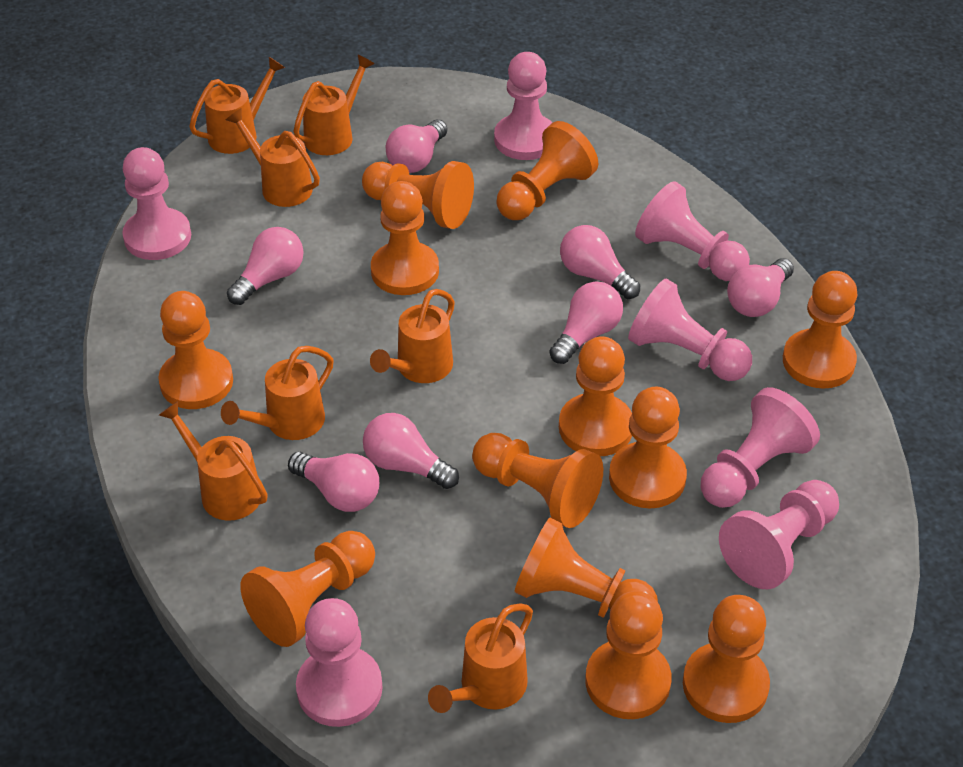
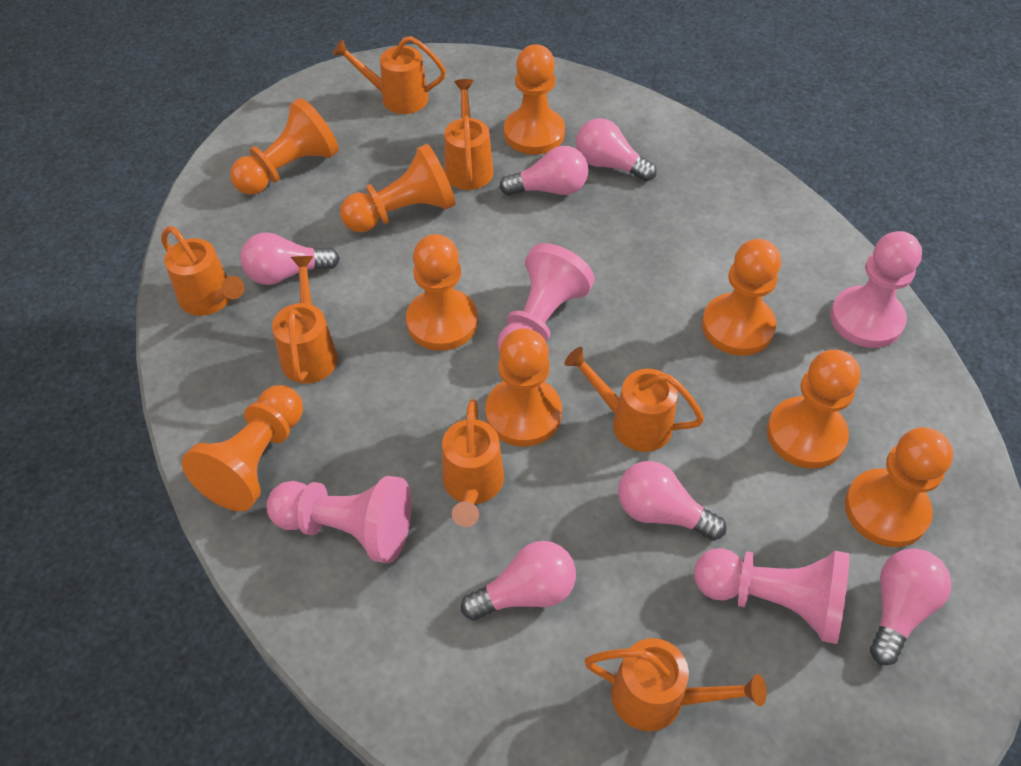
orange pawn: 12 -> 9
pink light bulb: 7 -> 6
pink pawn: 7 -> 4

